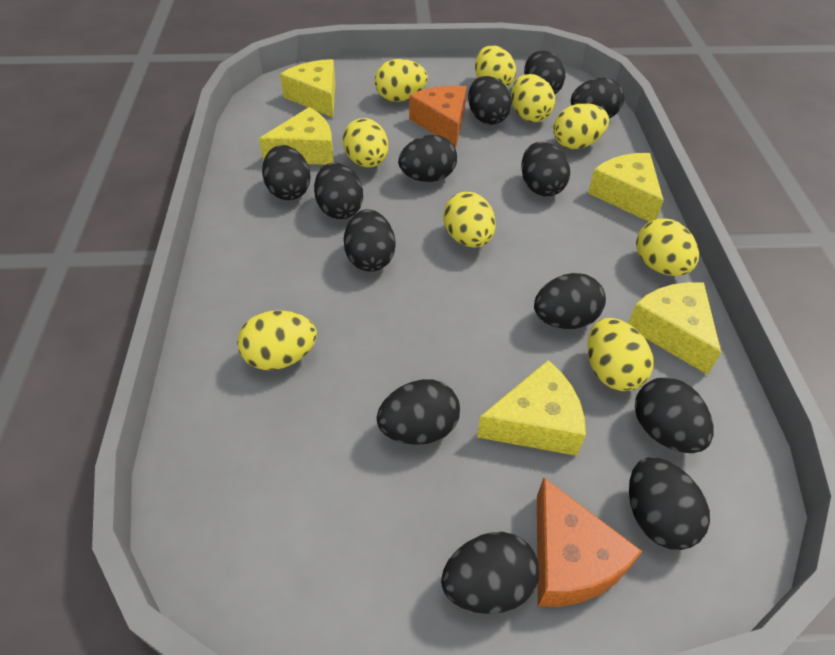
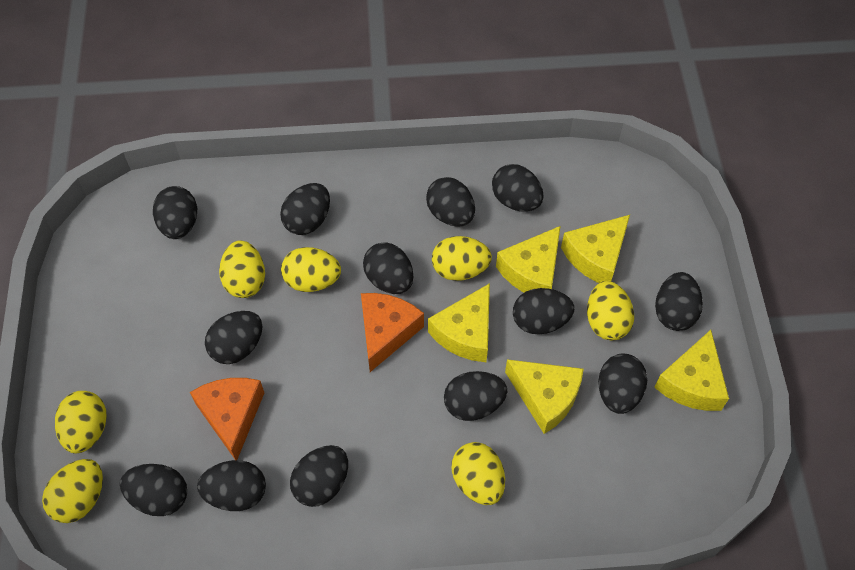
yellow egg: 9 -> 7

